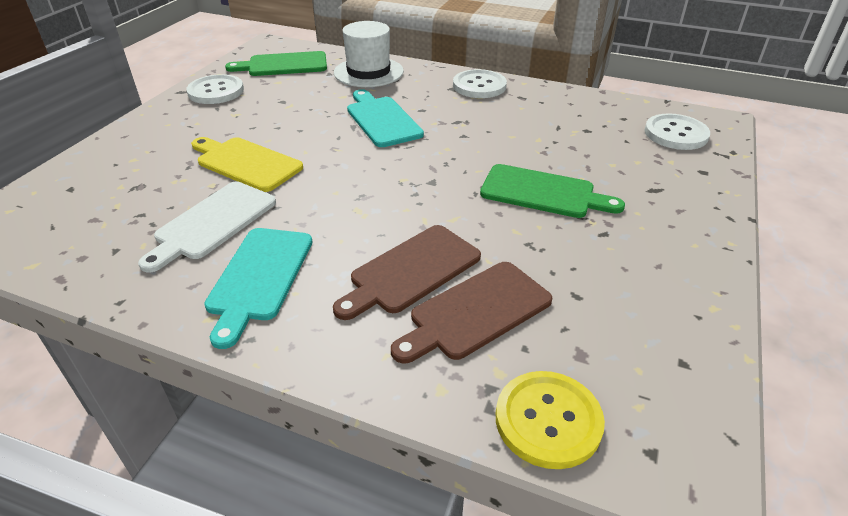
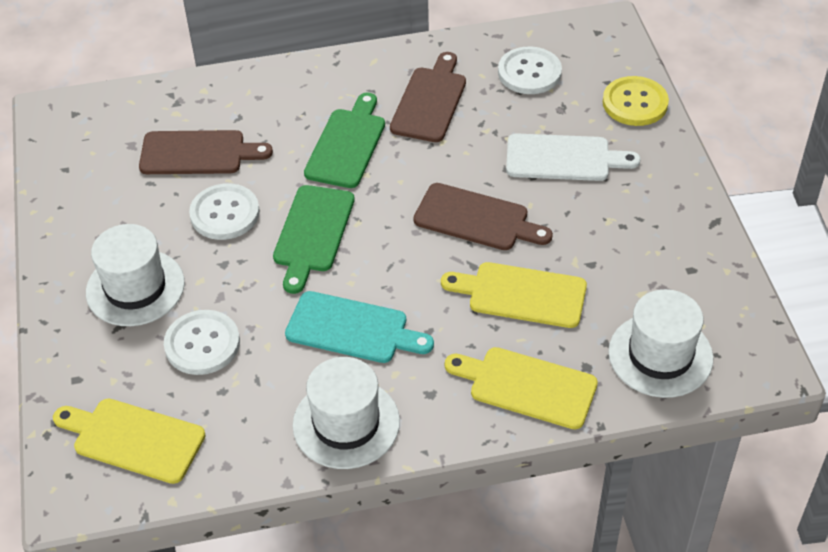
brown cutting board: 2 -> 3
turquoise cutting board: 2 -> 1
white hat: 1 -> 3
yellow cutting board: 1 -> 3

